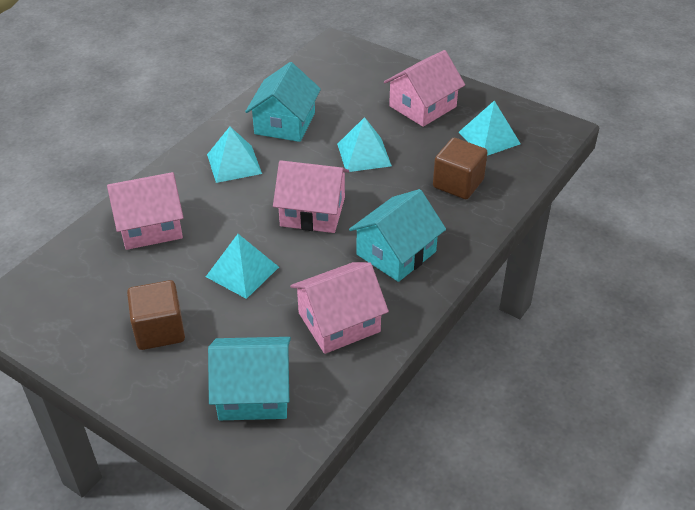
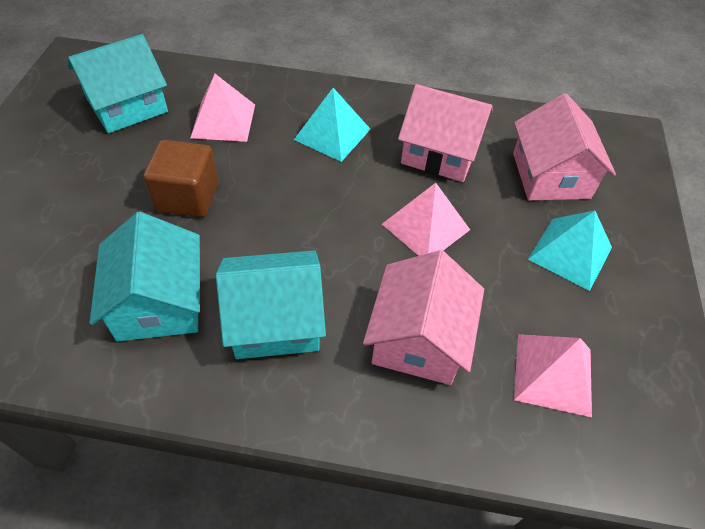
brown cube: 2 -> 1
pink house: 4 -> 3
pink pyramid: 0 -> 3
turquoise pyramid: 4 -> 2

